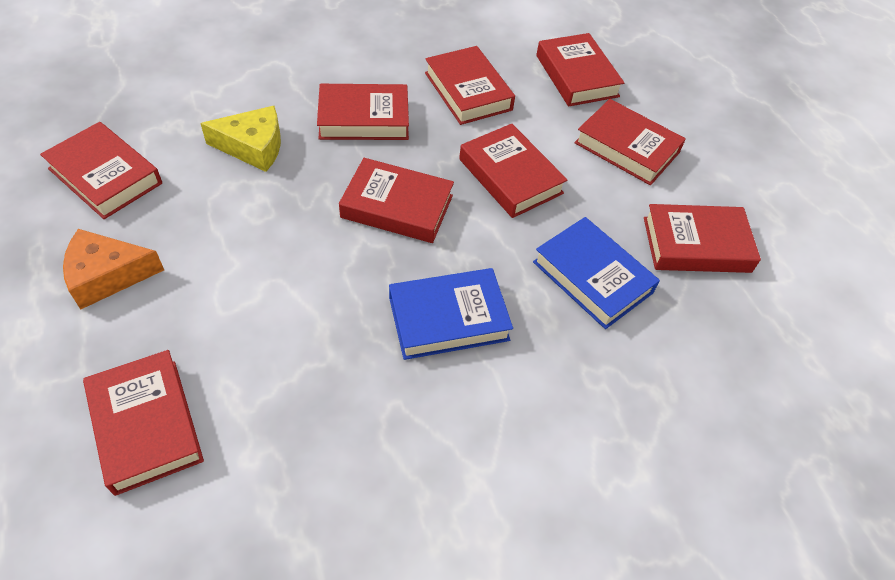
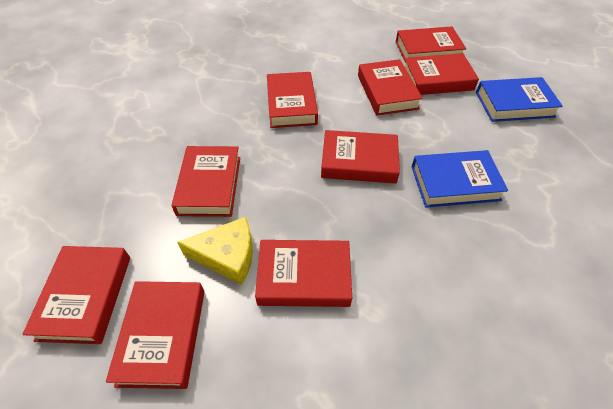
orange cheese: 1 -> 0

